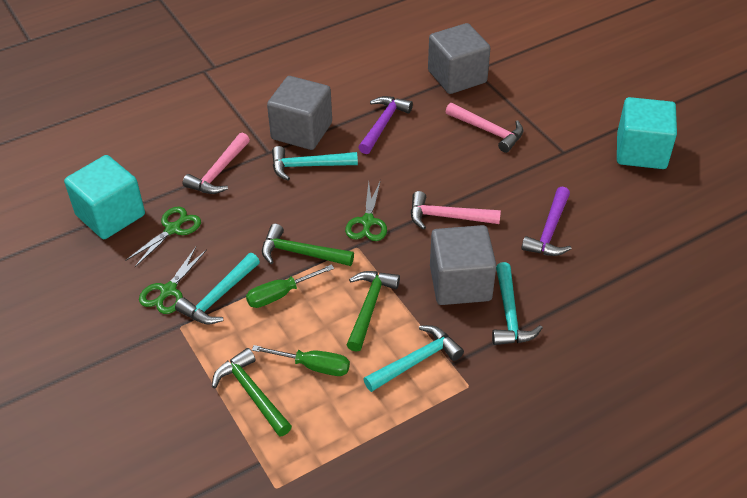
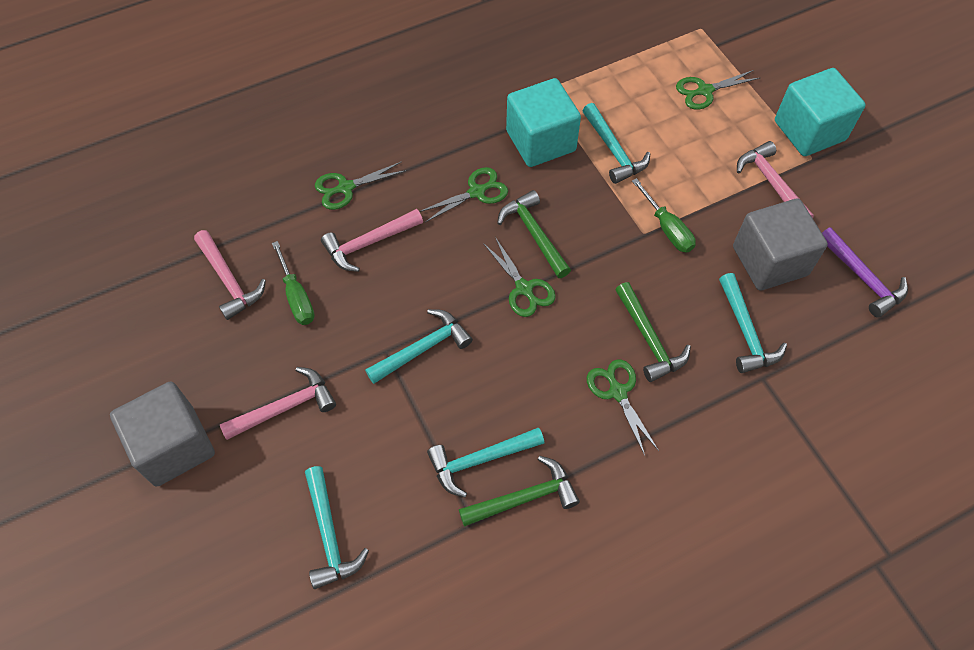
green scissors: 3 -> 5
grey cube: 3 -> 2
pink hammer: 3 -> 4
purple hammer: 2 -> 1
turquoise hammer: 4 -> 5

